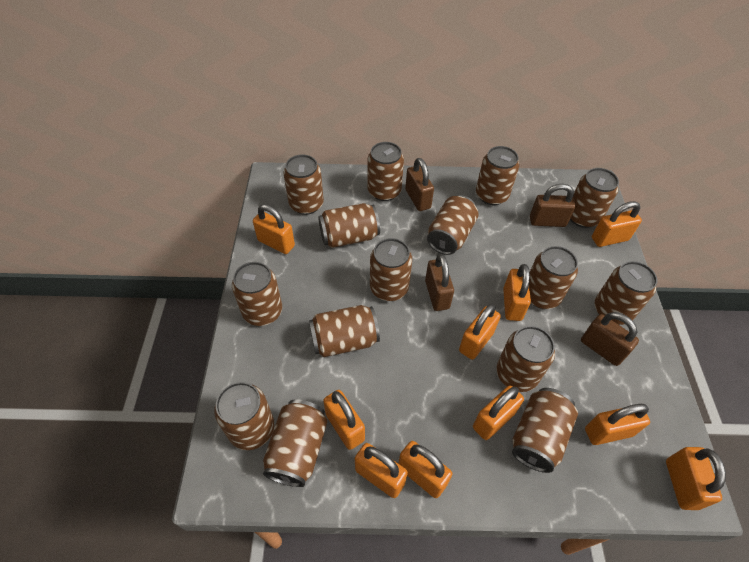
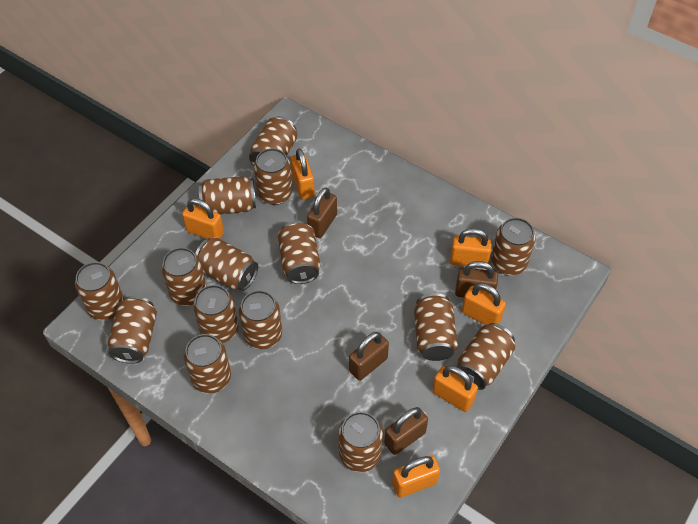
orange padlock: 10 -> 6

